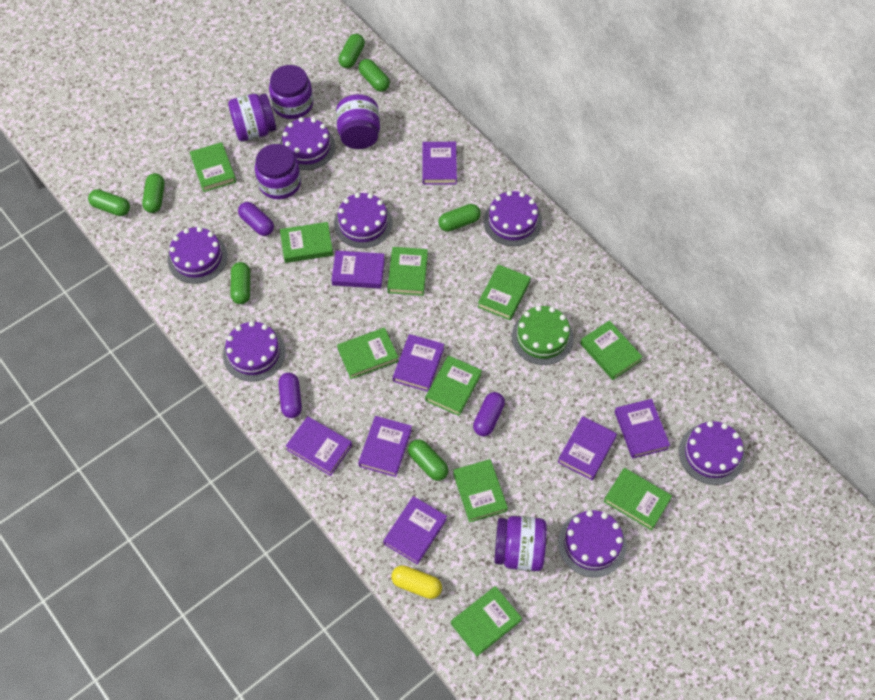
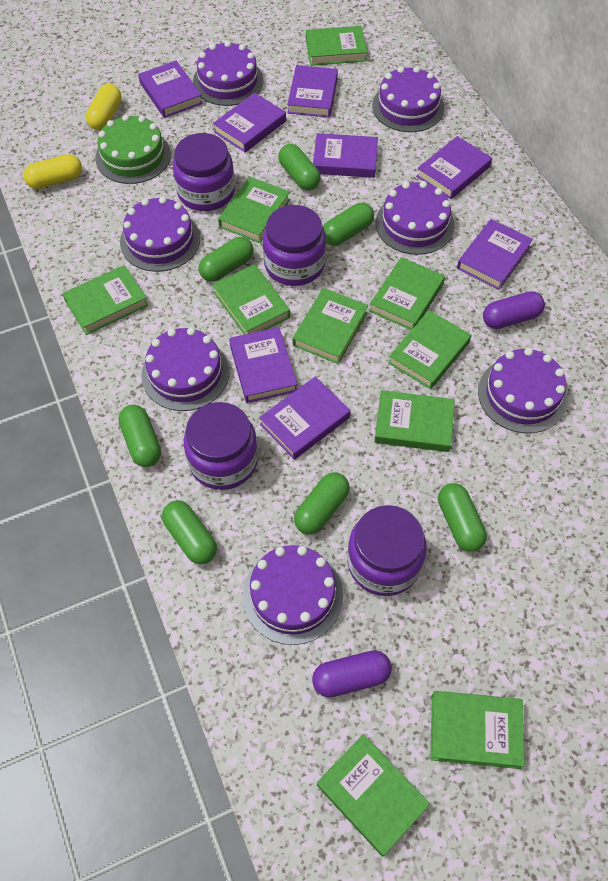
purple capsule: 3 -> 2
purple jar: 5 -> 4
yellow capsule: 1 -> 2

